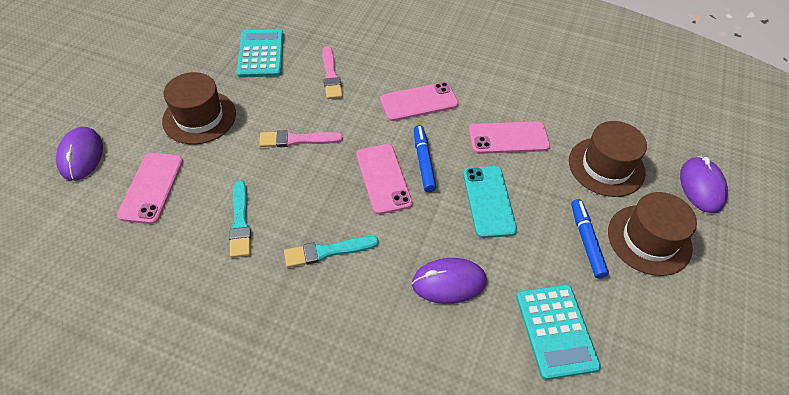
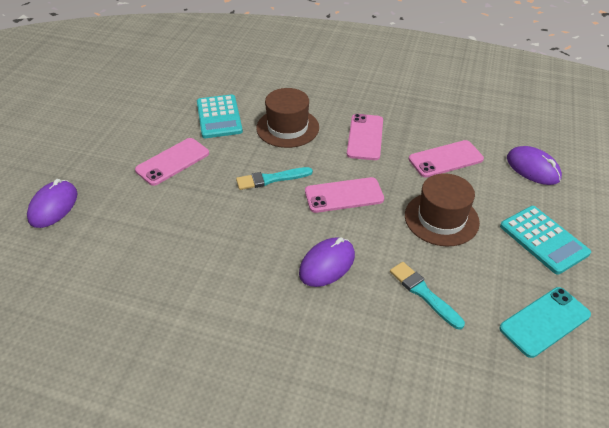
blue marker: 2 -> 0
brown hat: 3 -> 2
pink brush: 2 -> 0

